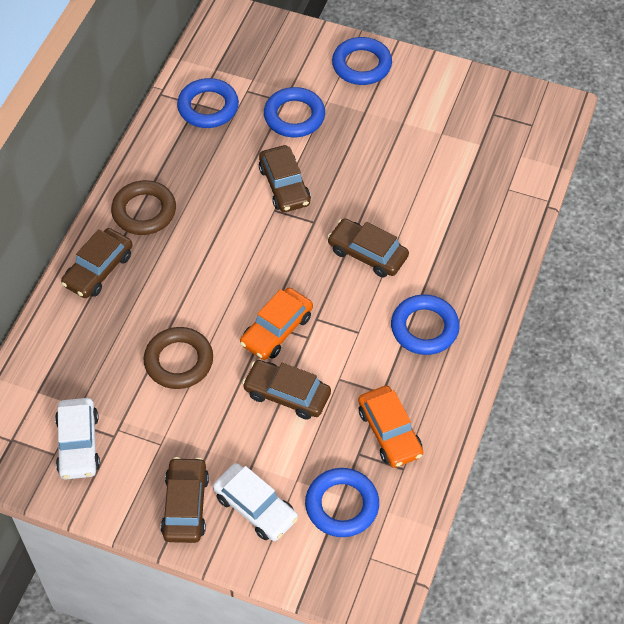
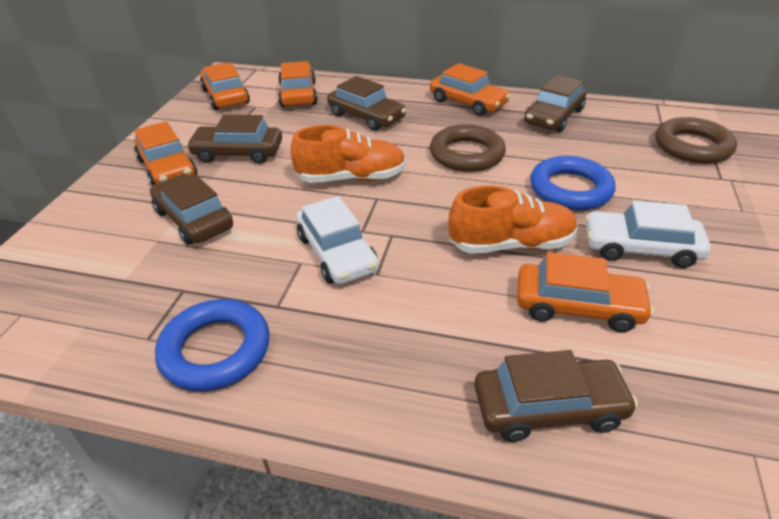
blue ring: 5 -> 2
orange car: 2 -> 5
orange shoe: 0 -> 2

